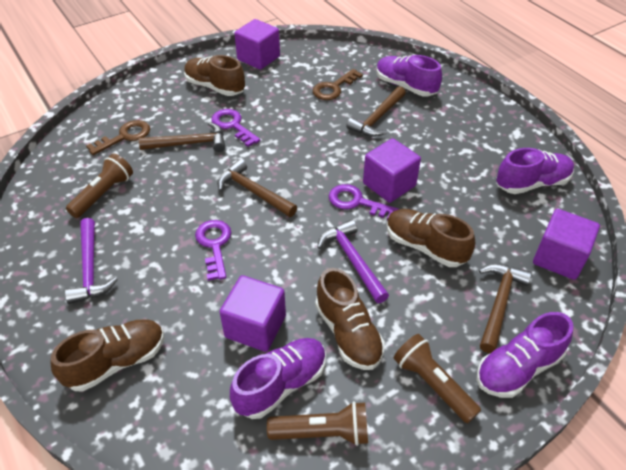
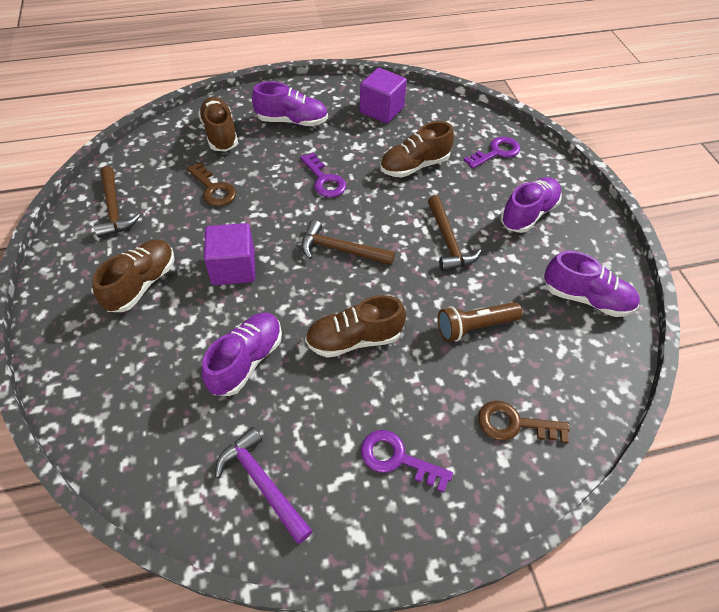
brown flashlight: 3 -> 1
brown hammer: 4 -> 3
purple cube: 4 -> 2
purple hammer: 2 -> 1

